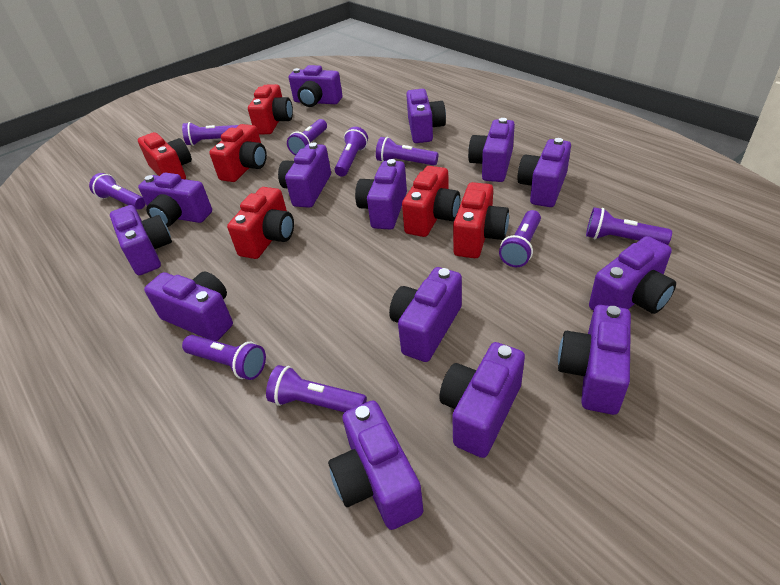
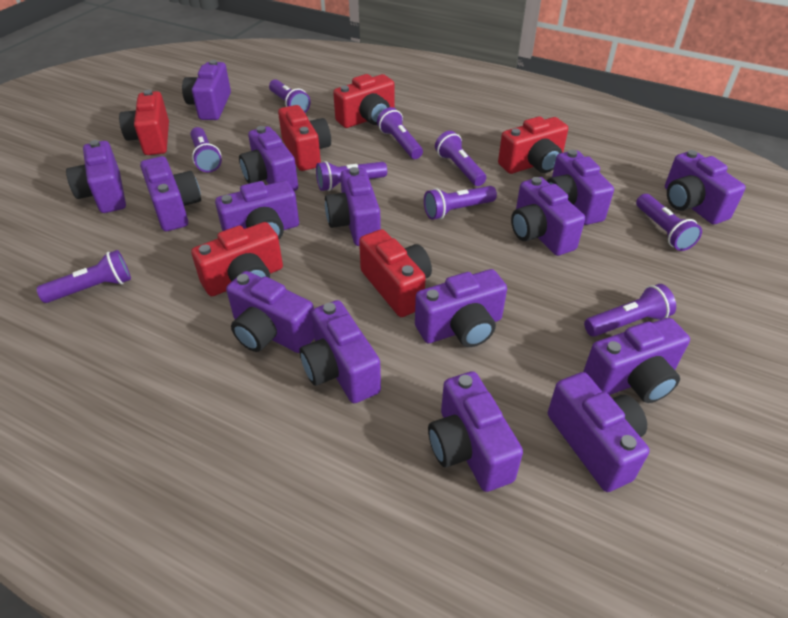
purple camera: 14 -> 15

